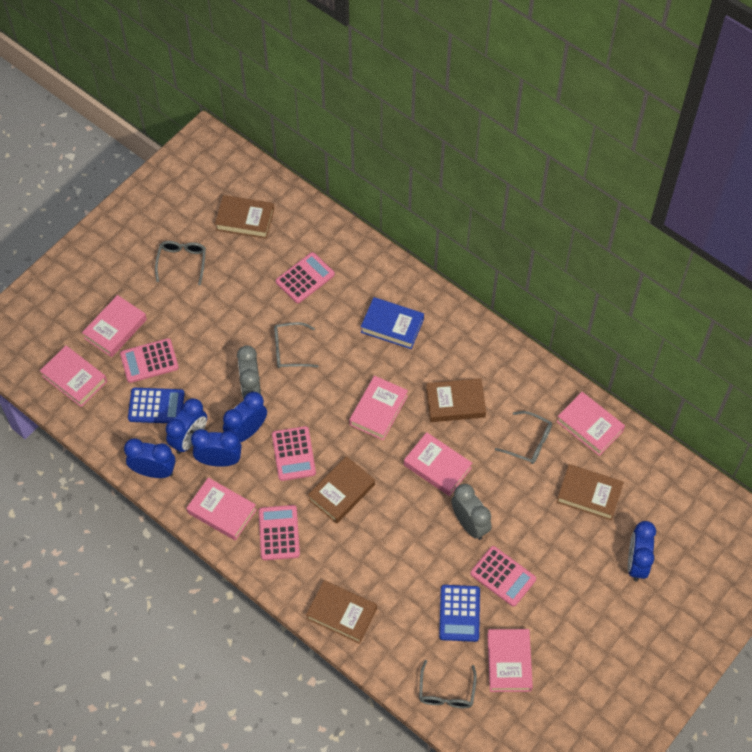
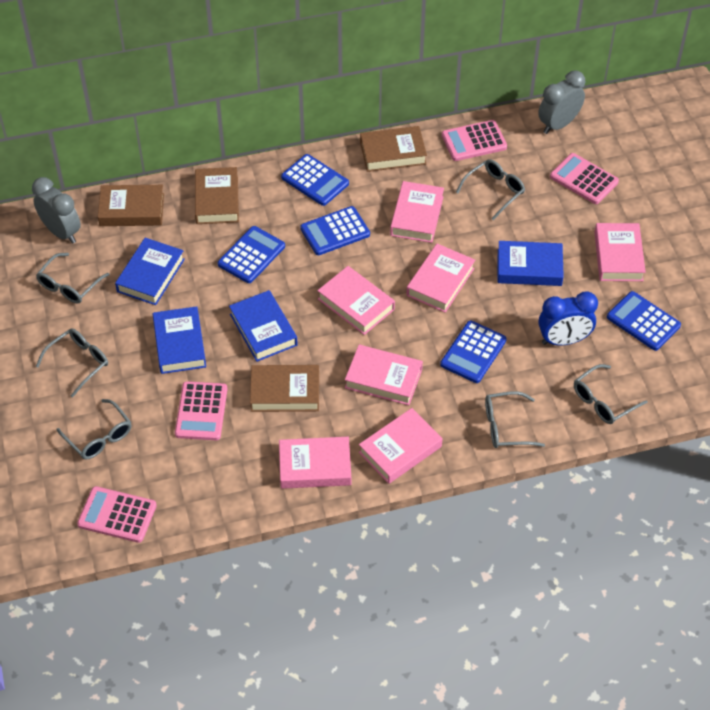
blue book: 1 -> 4
blue calculator: 2 -> 5
blue clock: 5 -> 1
brown book: 5 -> 4
grey glasses: 4 -> 6
pink calculator: 5 -> 4

